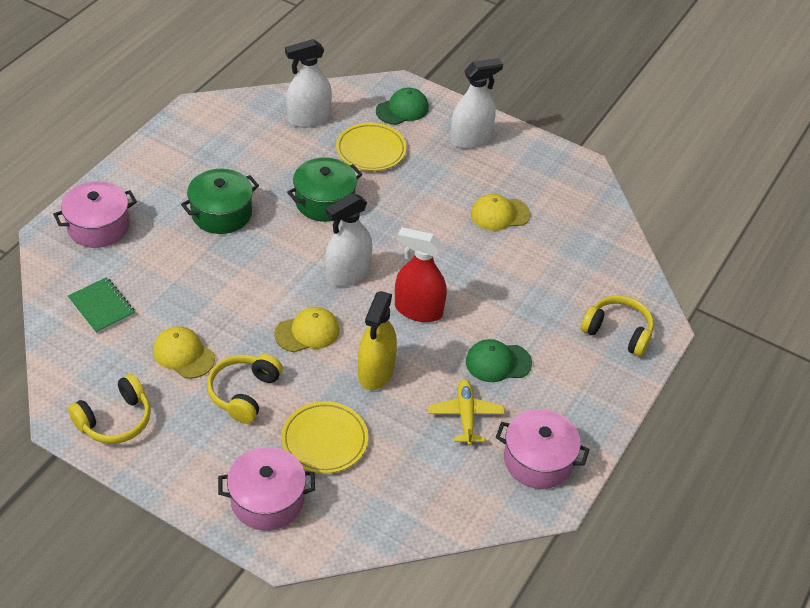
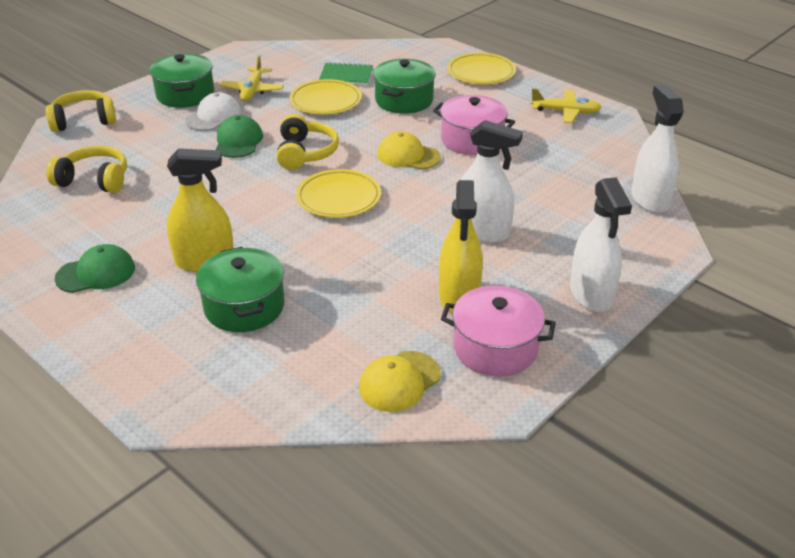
green pot: 2 -> 3
pink pot: 3 -> 2
red spray bottle: 1 -> 0
white cap: 0 -> 1
yellow cap: 3 -> 2
yellow plane: 1 -> 2
yellow plate: 2 -> 3
yellow spray bottle: 1 -> 2

